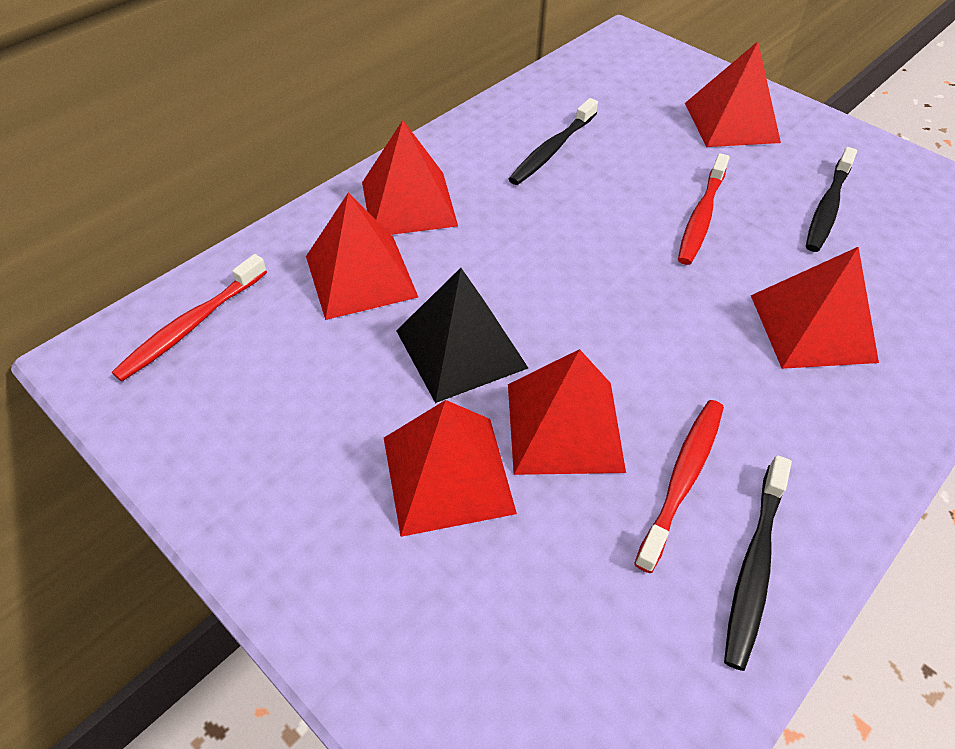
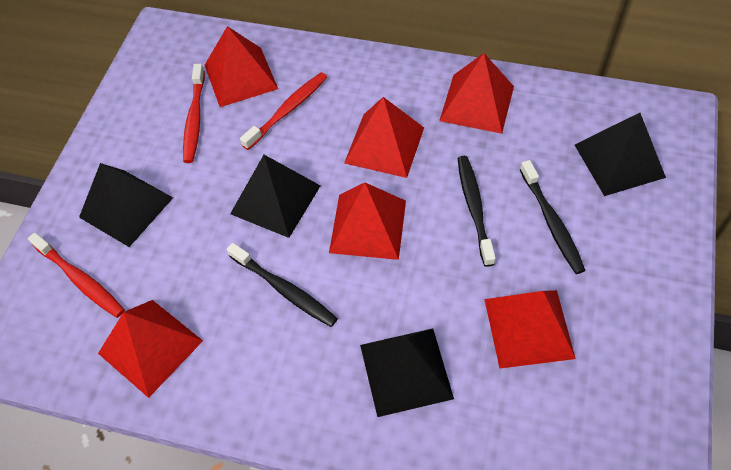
black pyramid: 1 -> 4

